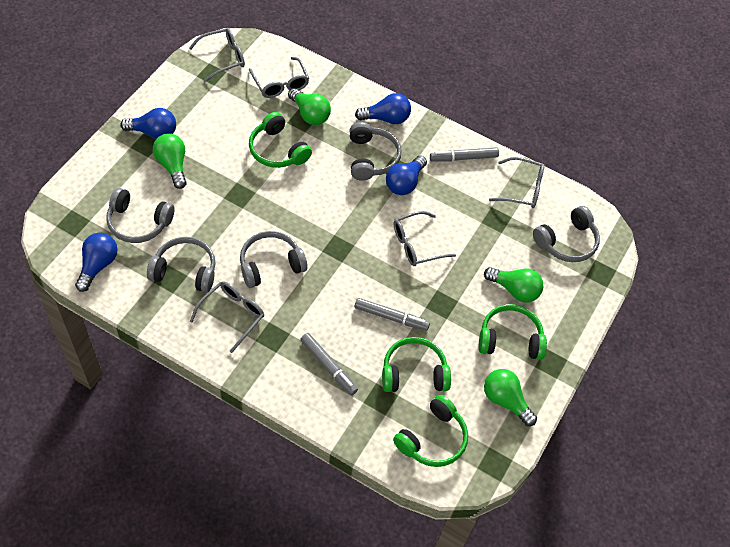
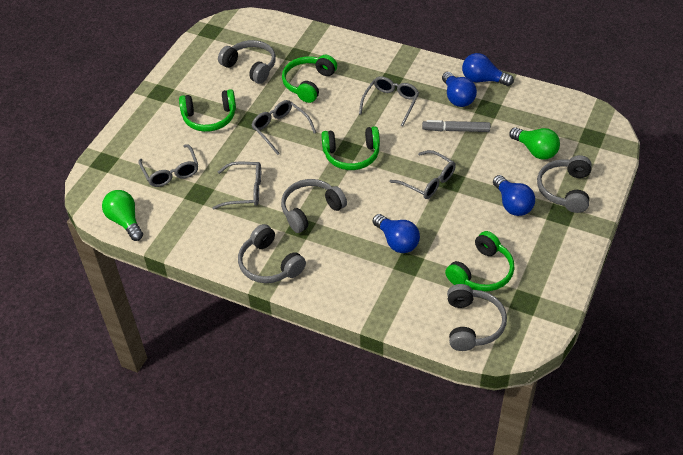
green light bulb: 4 -> 2
grey marker: 3 -> 1

